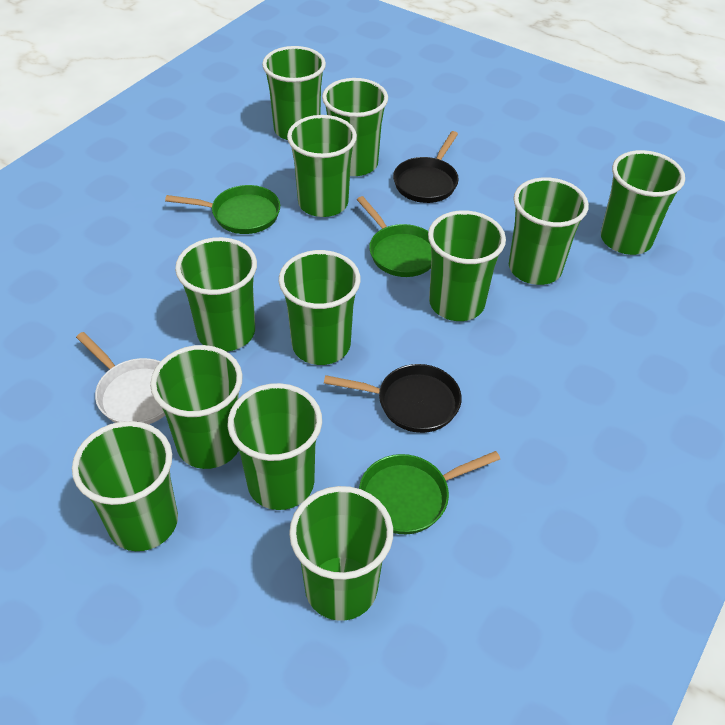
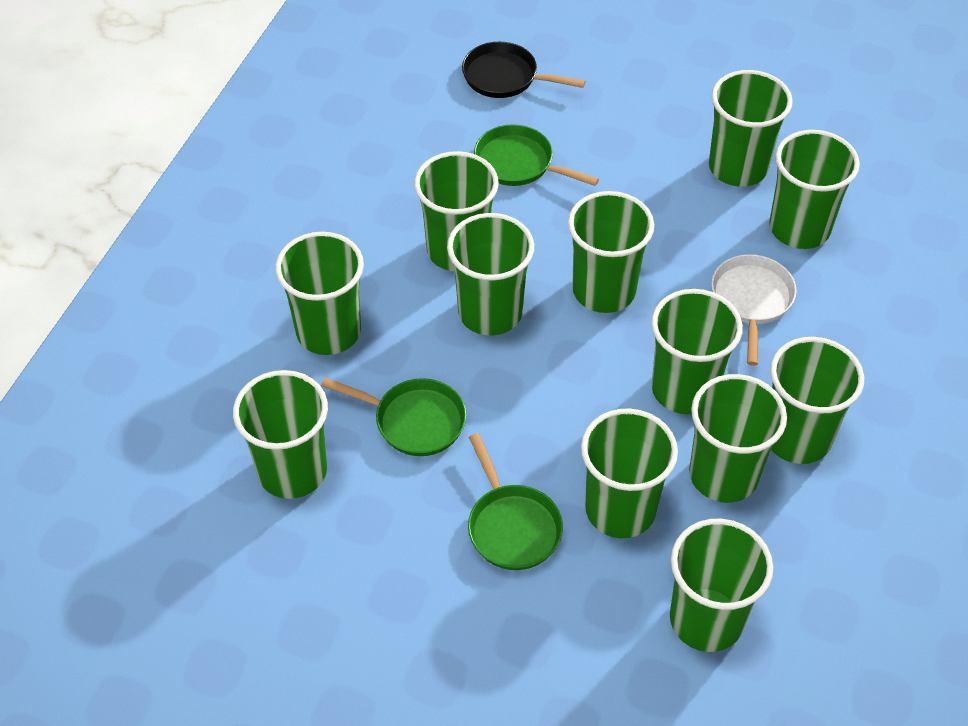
black pan: 2 -> 1

